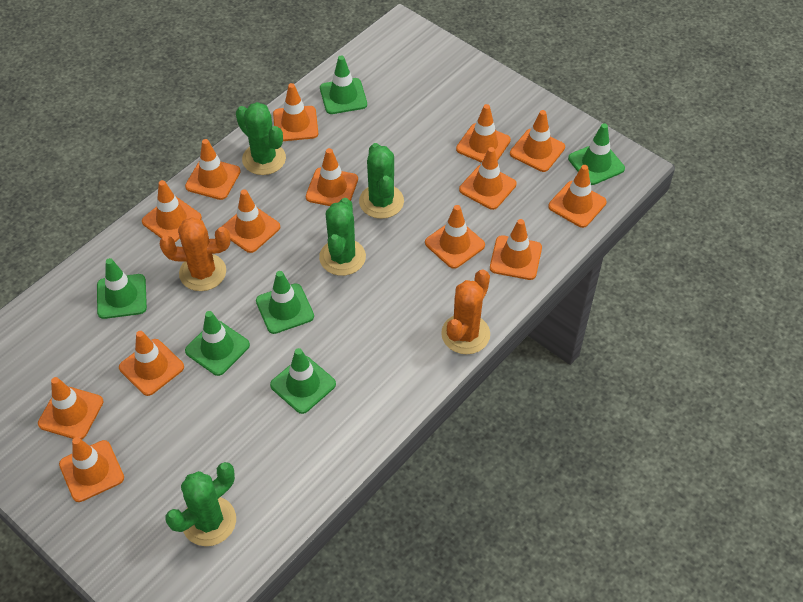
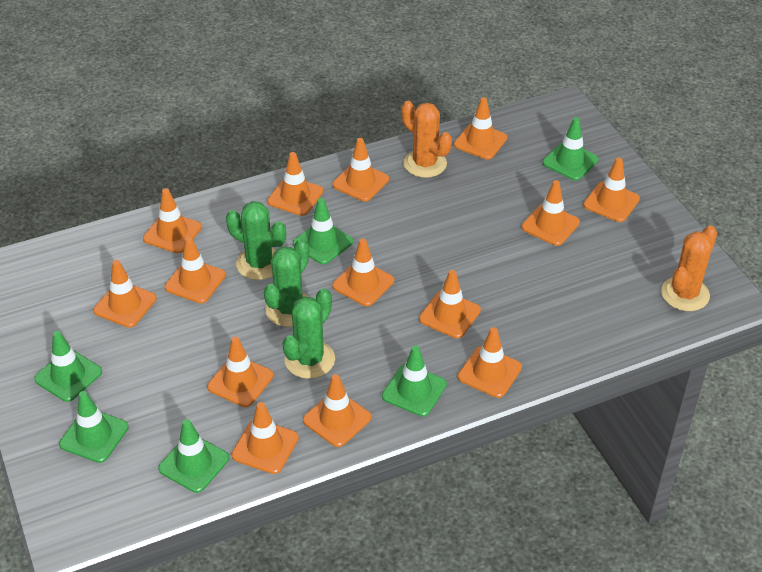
green cactus: 4 -> 3

